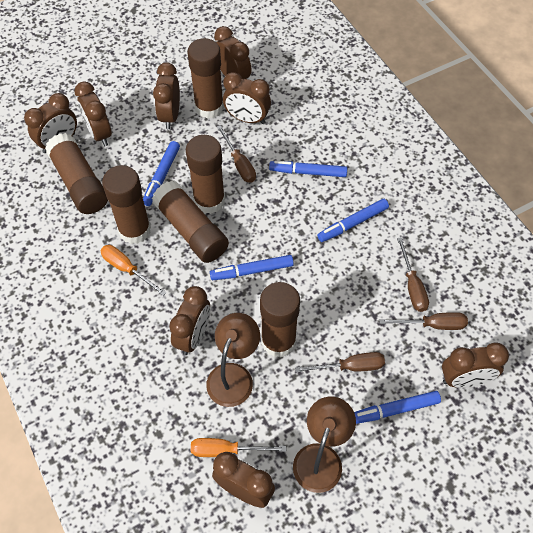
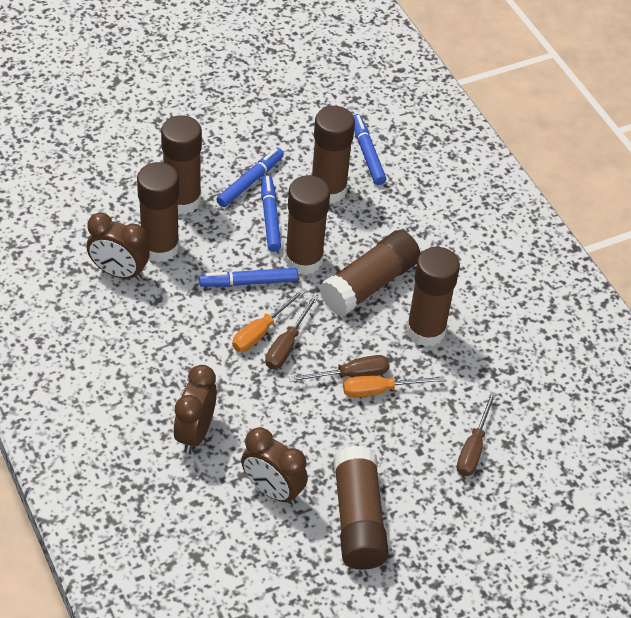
blue marker: 5 -> 4
brown clock: 8 -> 3
brown glue stick: 6 -> 7
brown lamp: 2 -> 0
brown screwdriver: 4 -> 3

